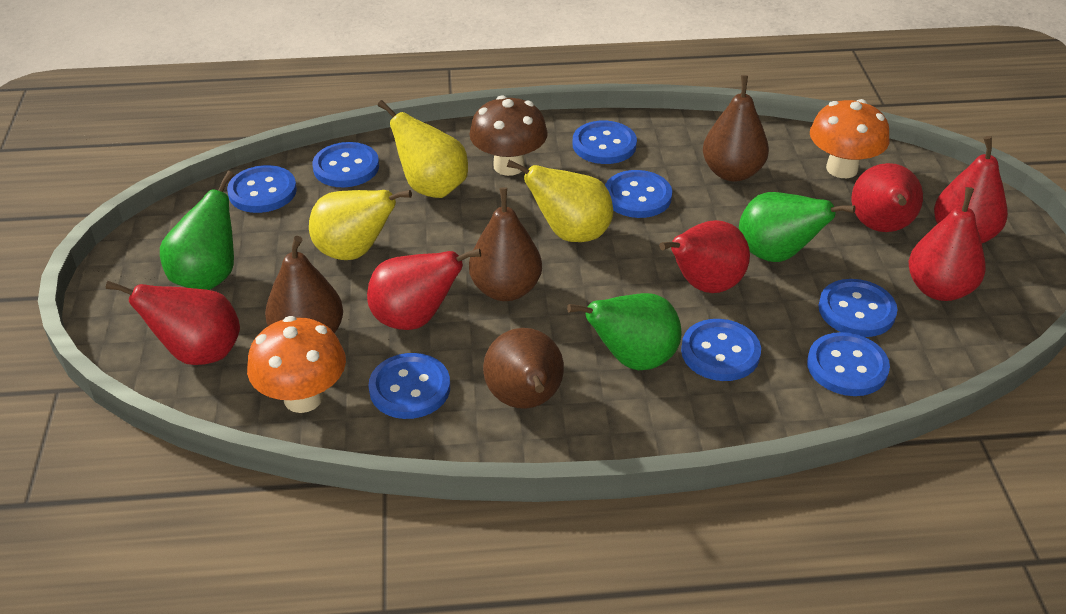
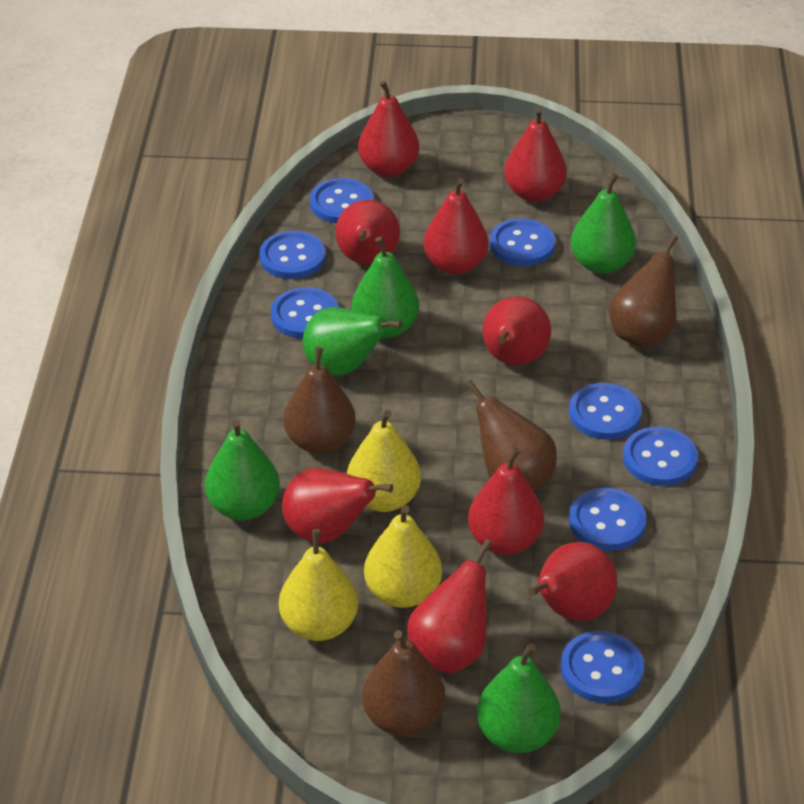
brown mushroom: 1 -> 0
green pear: 3 -> 5
orange mushroom: 2 -> 0
red pear: 6 -> 9

